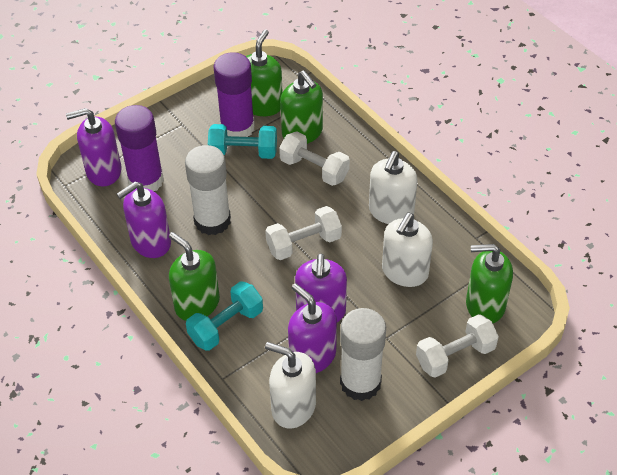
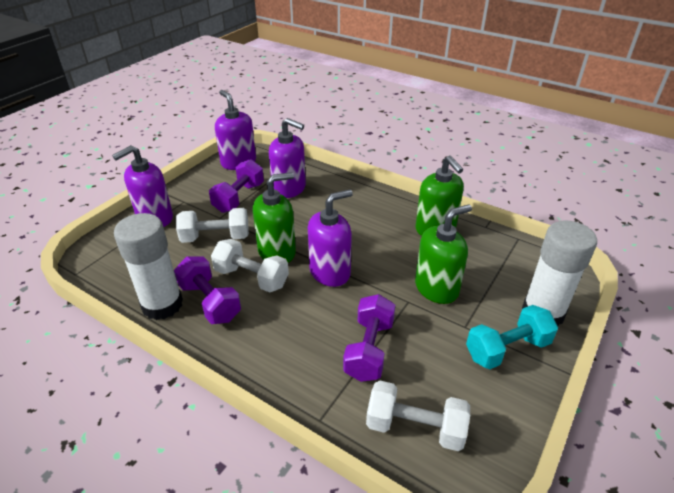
green soap dispenser: 4 -> 3
purple dumbbell: 0 -> 3
purple glue stick: 2 -> 0
turquoise dumbbell: 2 -> 1
white soap dispenser: 3 -> 0

